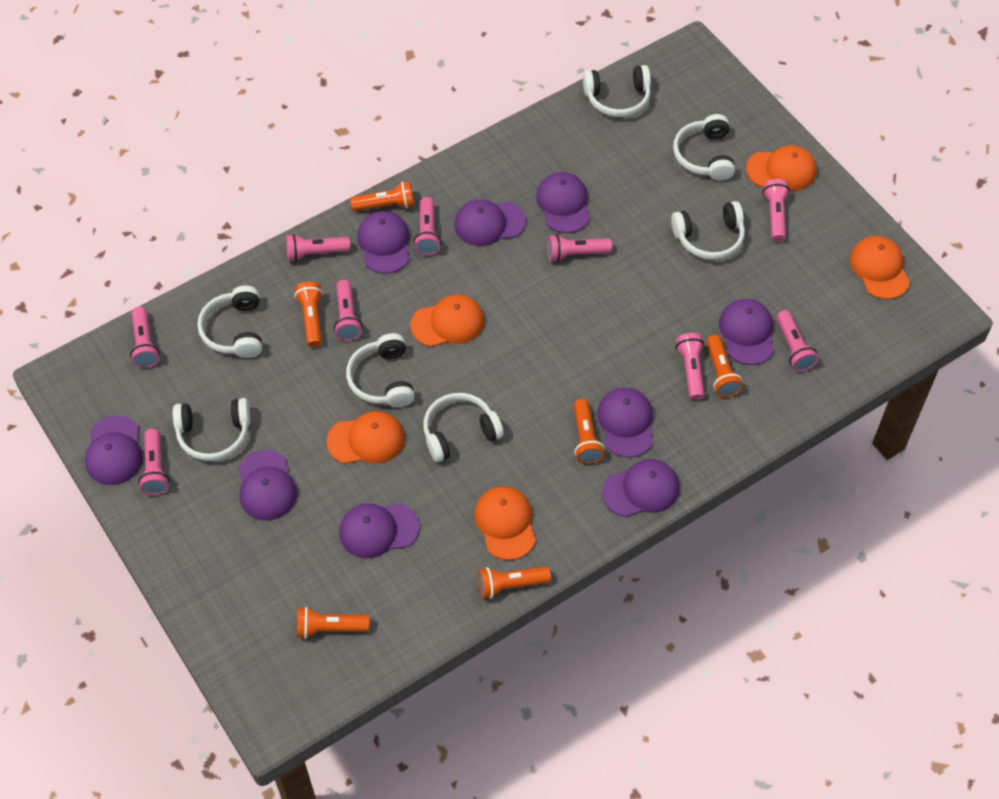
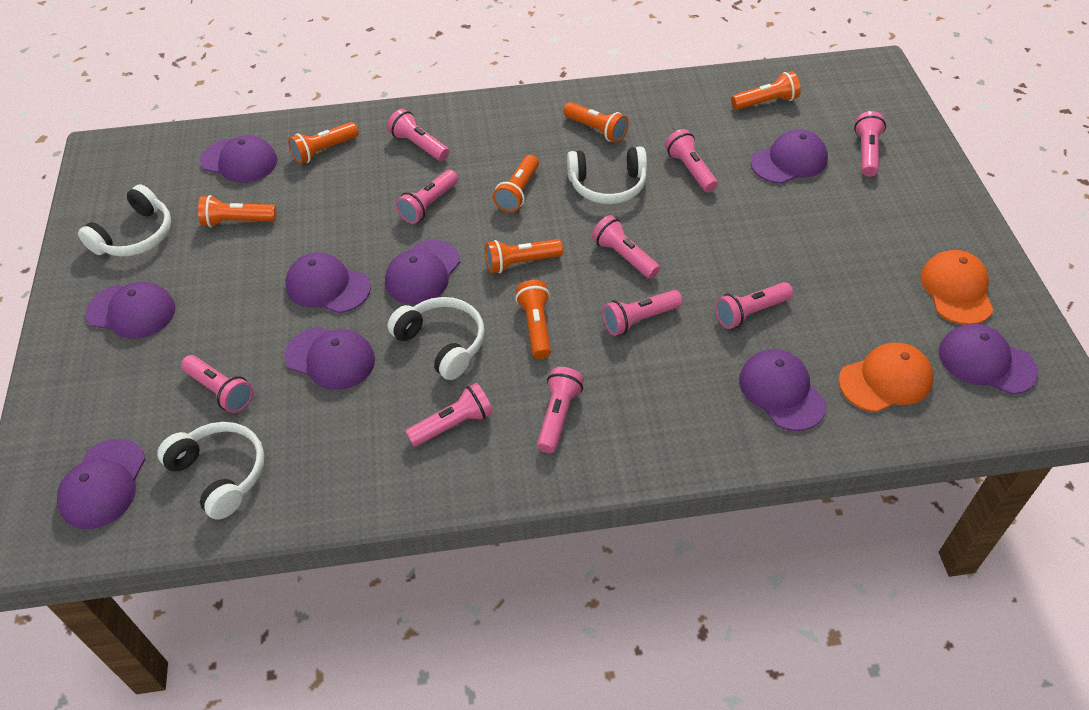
orange cap: 5 -> 2
orange flashlight: 6 -> 7
pink flashlight: 9 -> 10
white headphones: 7 -> 4

